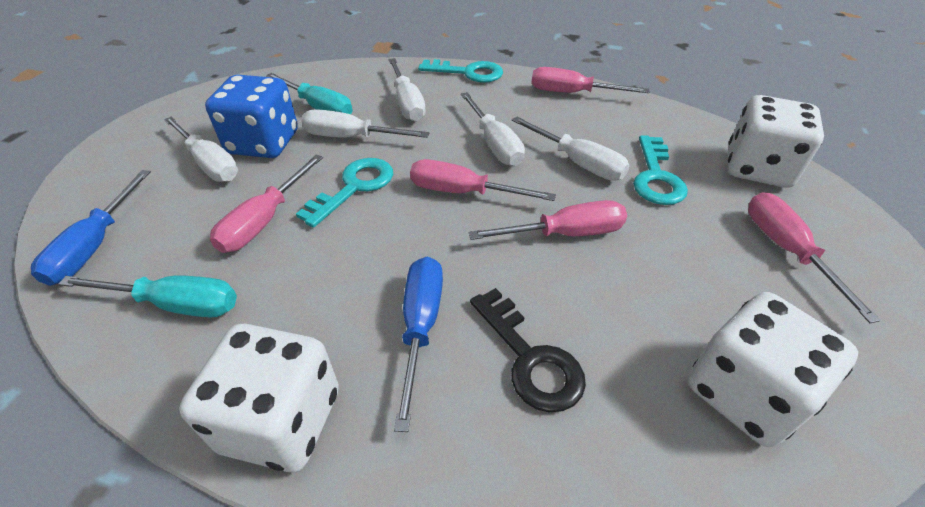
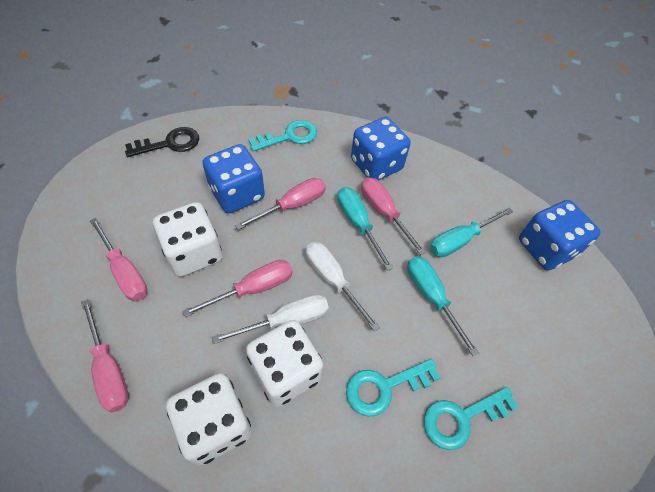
blue dice: 1 -> 3
blue screwdriver: 2 -> 0
turquoise screwdriver: 2 -> 3
white screwdriver: 5 -> 2

